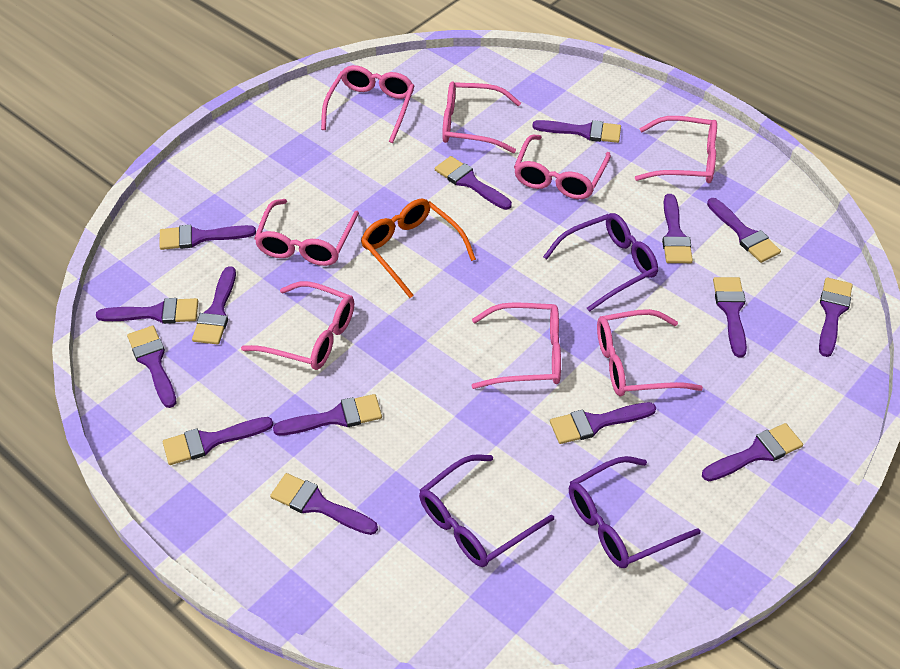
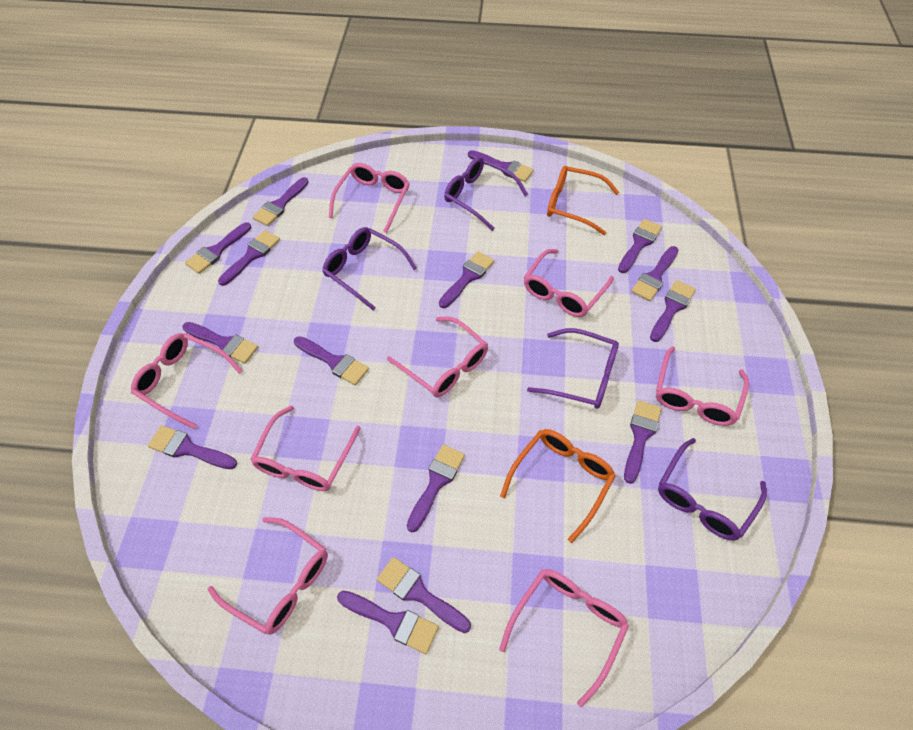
orange glasses: 1 -> 2
purple glasses: 3 -> 4

